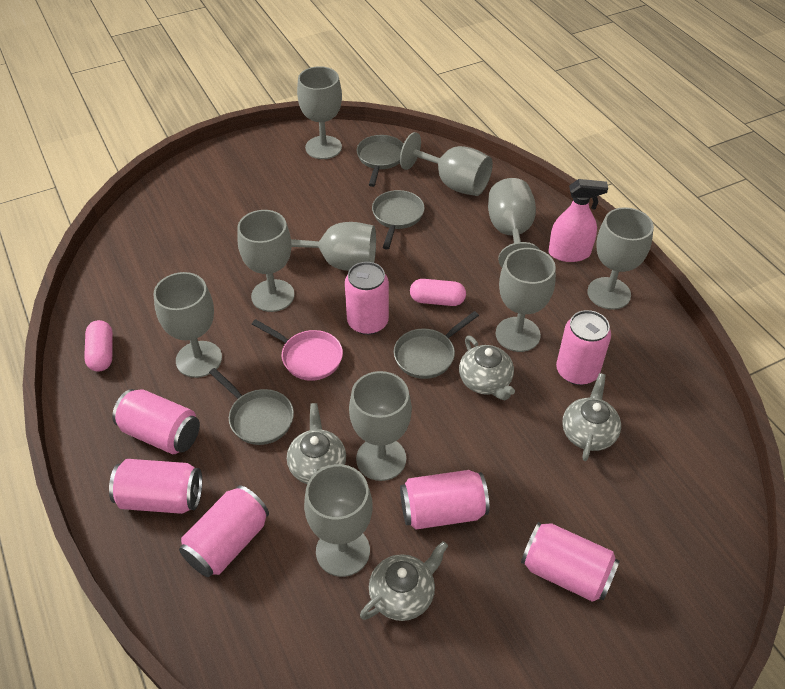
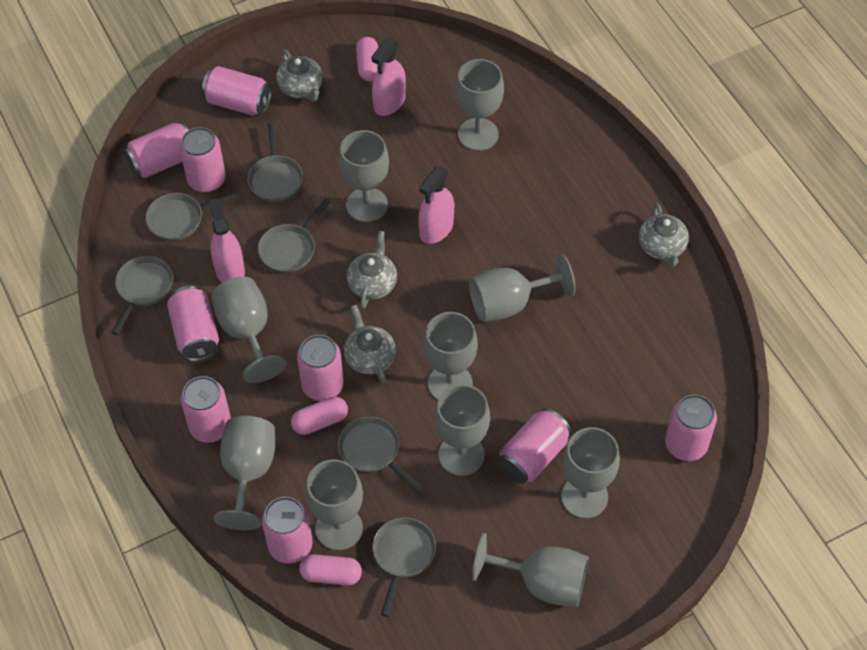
grey pan: 4 -> 6
pink can: 7 -> 9
pink capsule: 2 -> 3
pink pan: 1 -> 0
pink spray bottle: 1 -> 3

